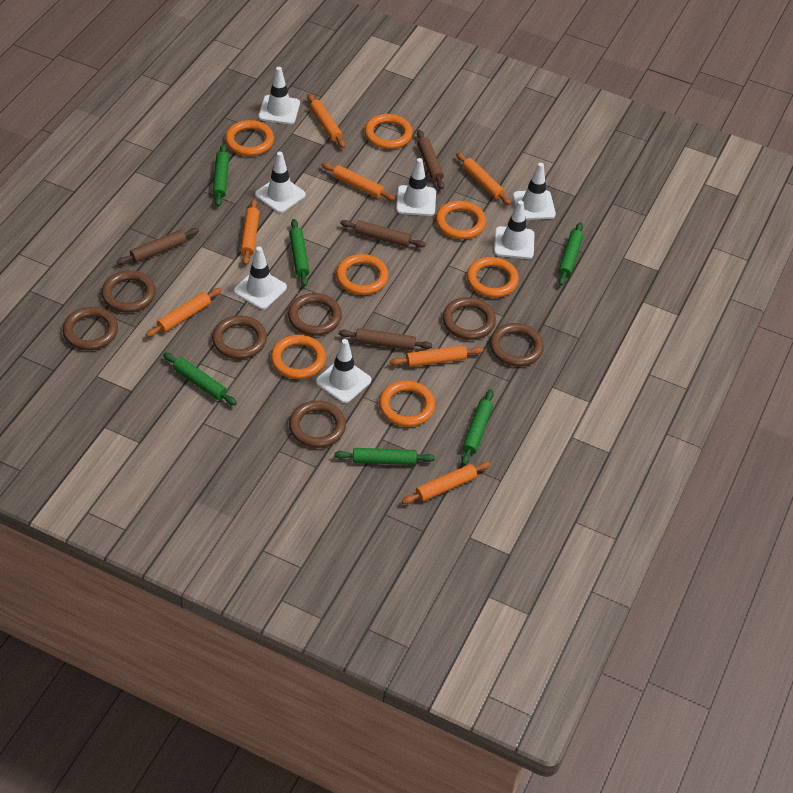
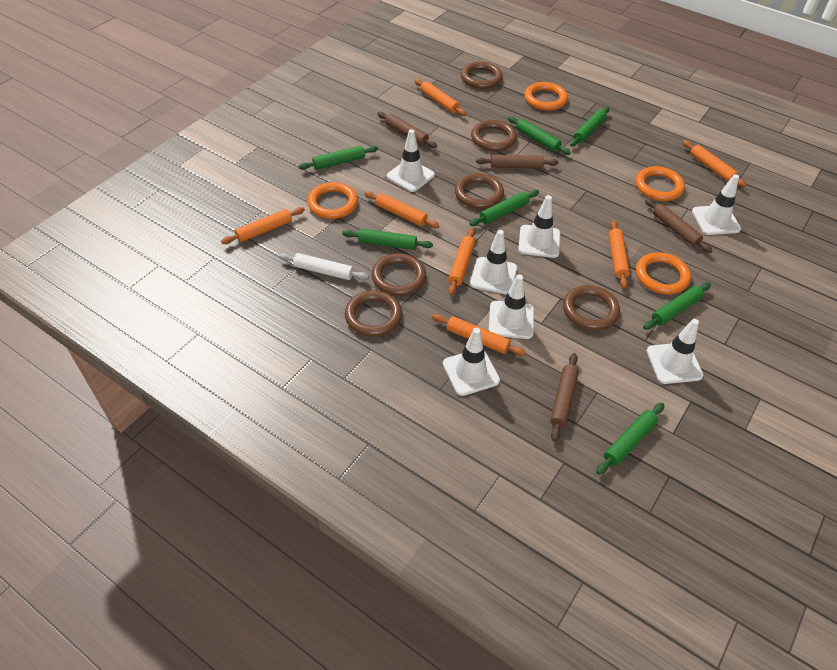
brown ring: 7 -> 6
green rolling pin: 6 -> 7
orange ring: 7 -> 4
white rolling pin: 0 -> 1

